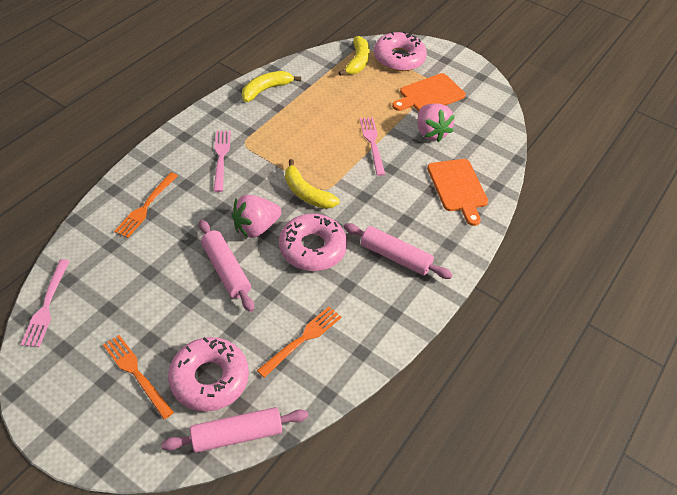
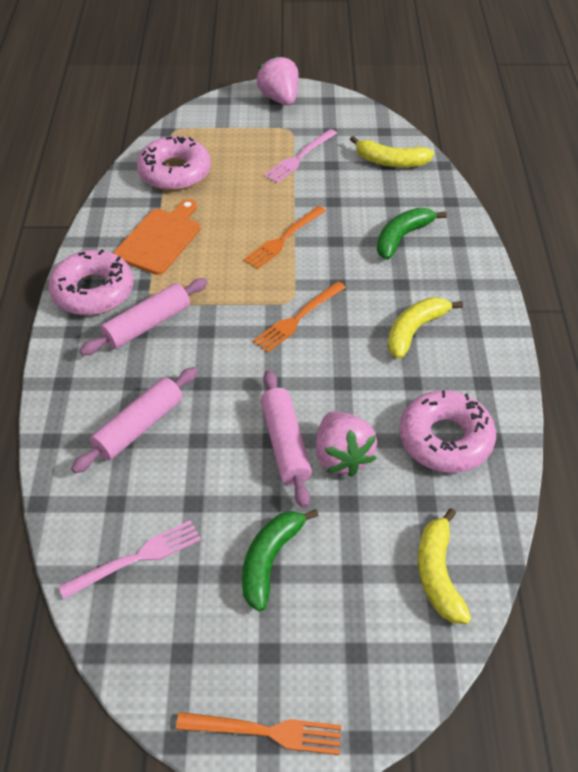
green banana: 0 -> 2
orange cutting board: 2 -> 1
pink fork: 3 -> 2

